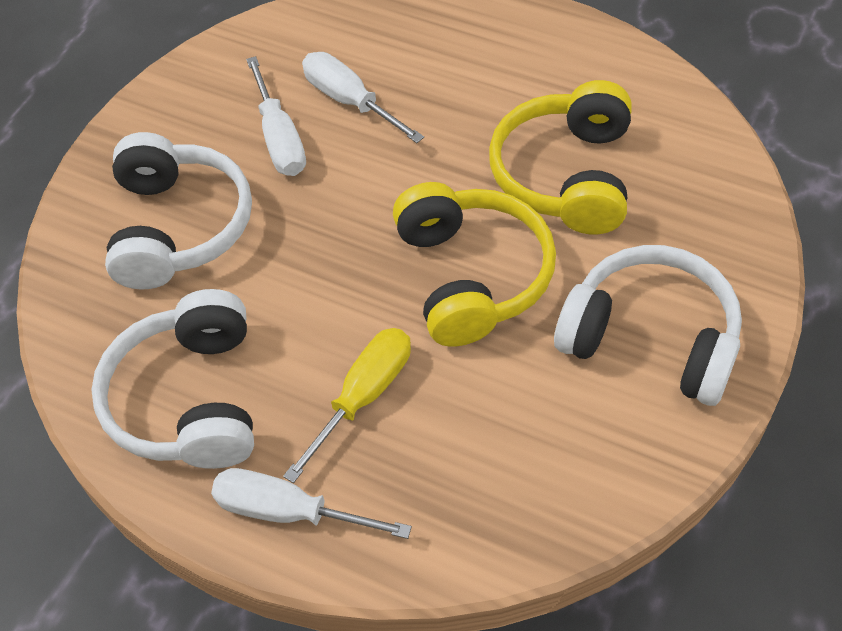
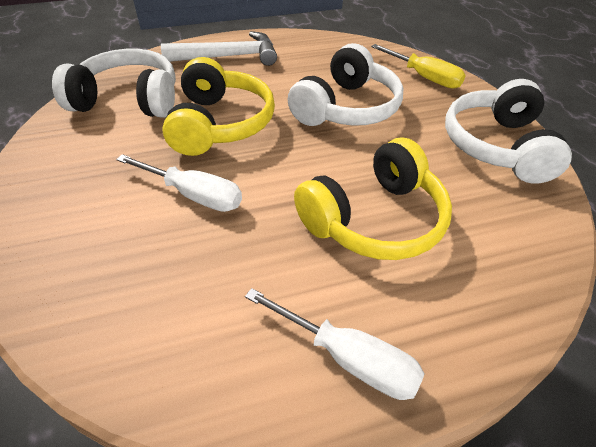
white hammer: 0 -> 1
white screwdriver: 3 -> 2

